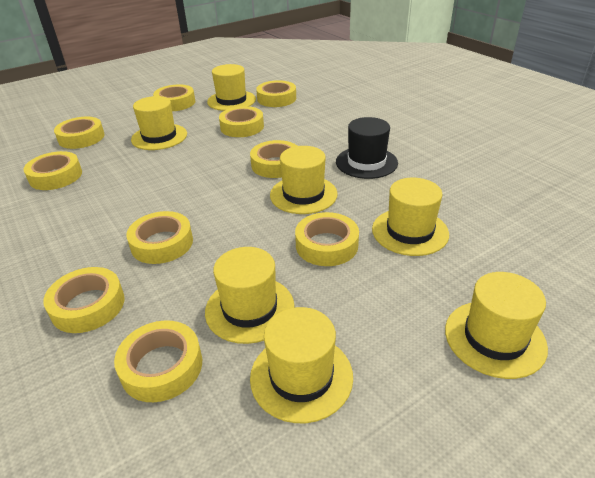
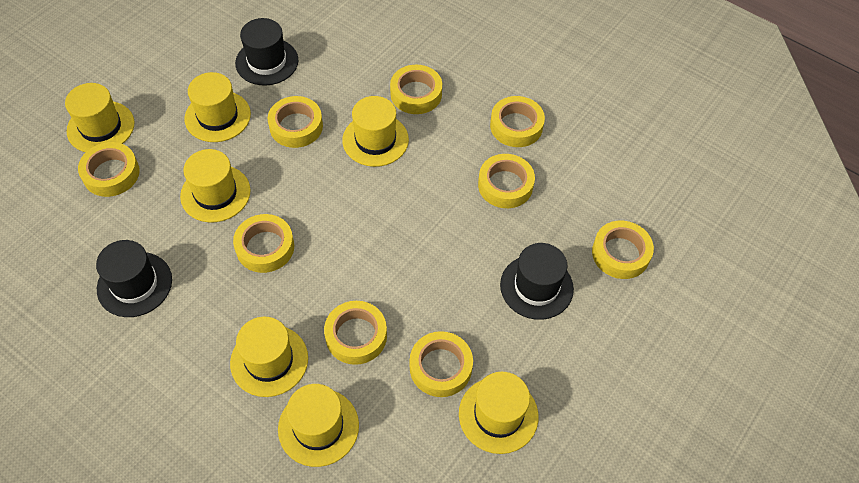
black hat: 1 -> 3
yellow tape: 10 -> 9

